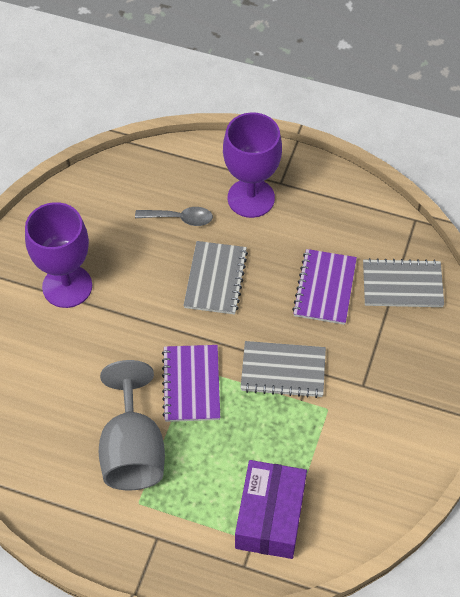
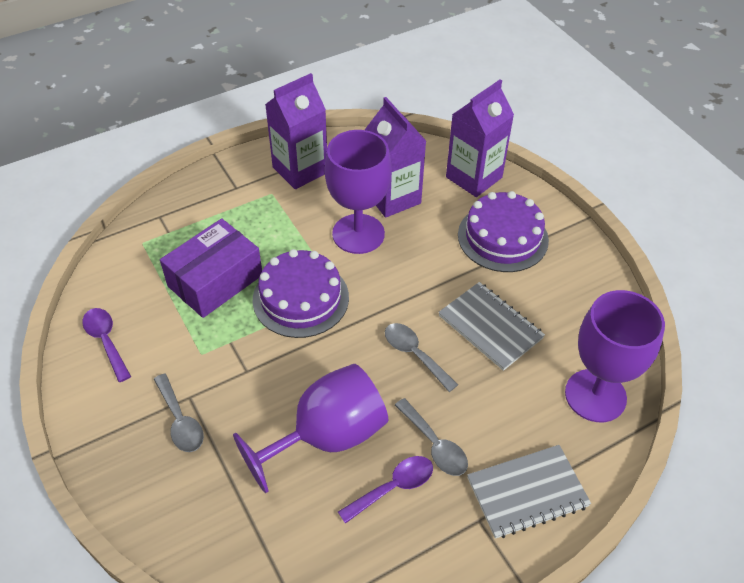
grey goblet: 1 -> 0
grey notebook: 3 -> 2
grey spoon: 1 -> 3
purple cake: 0 -> 2
purple carton: 0 -> 3
purple goblet: 2 -> 3
purple notebook: 2 -> 0
purple spoon: 0 -> 2

